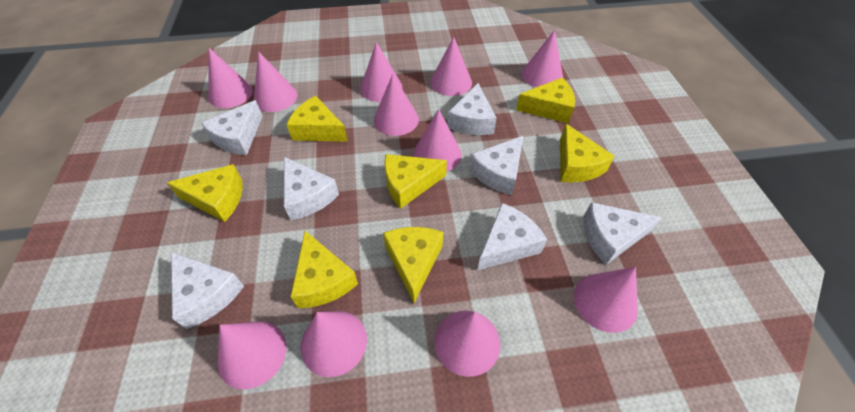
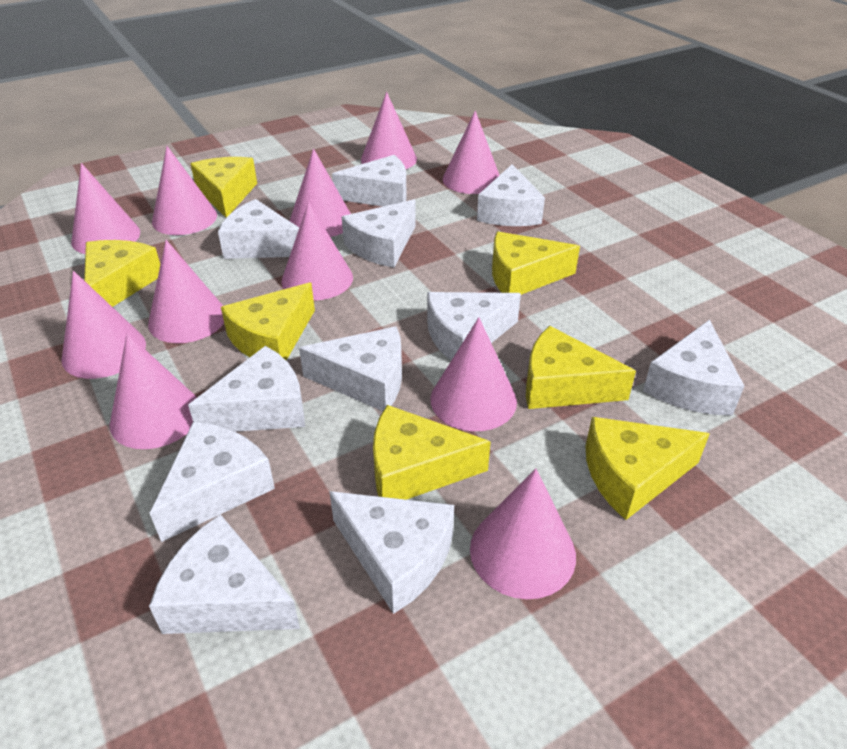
white cheese: 7 -> 11

